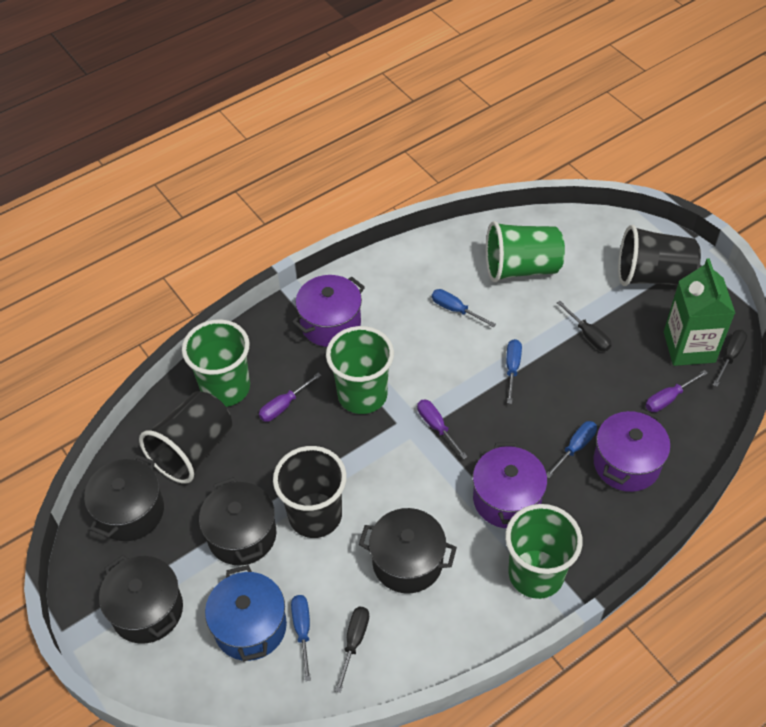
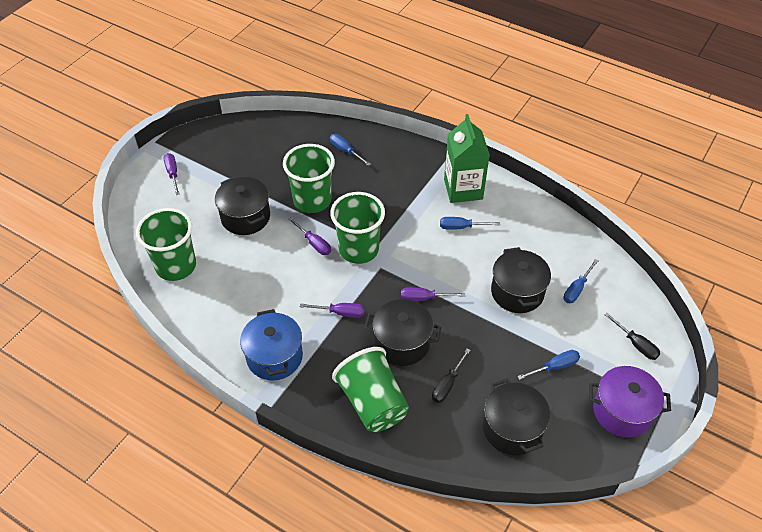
black cup: 3 -> 0
black screwdriver: 3 -> 2
purple pot: 3 -> 1
purple screwdriver: 3 -> 4

